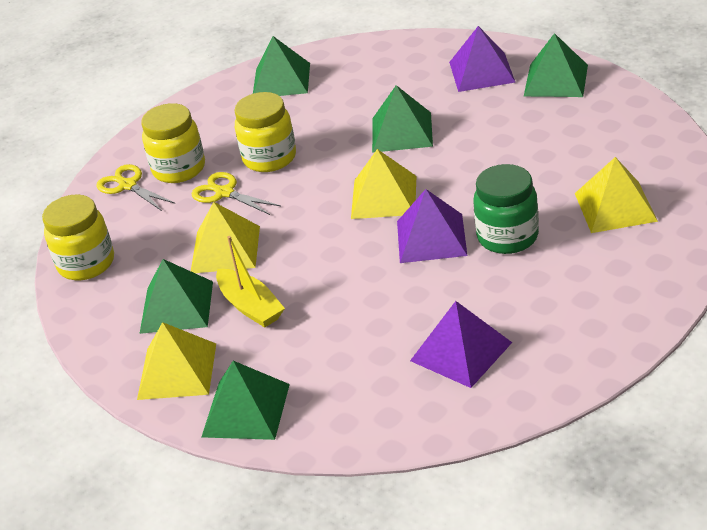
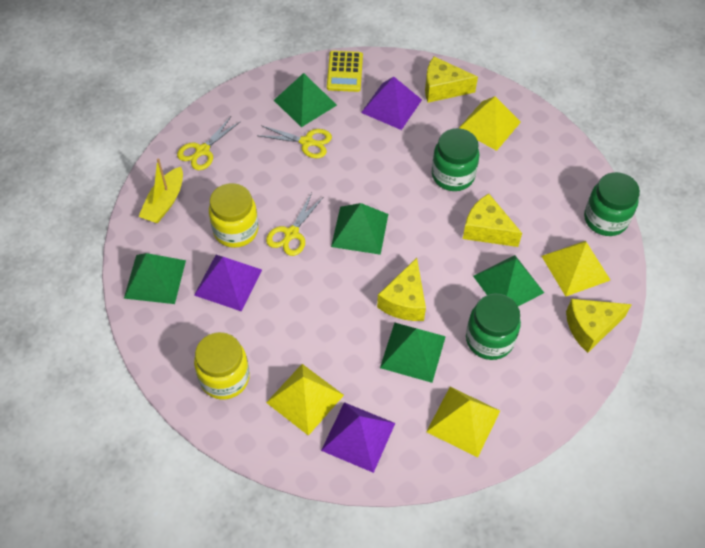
green jar: 1 -> 3
yellow calculator: 0 -> 1
yellow cheese: 0 -> 4
yellow jar: 3 -> 2
yellow scissors: 2 -> 3

